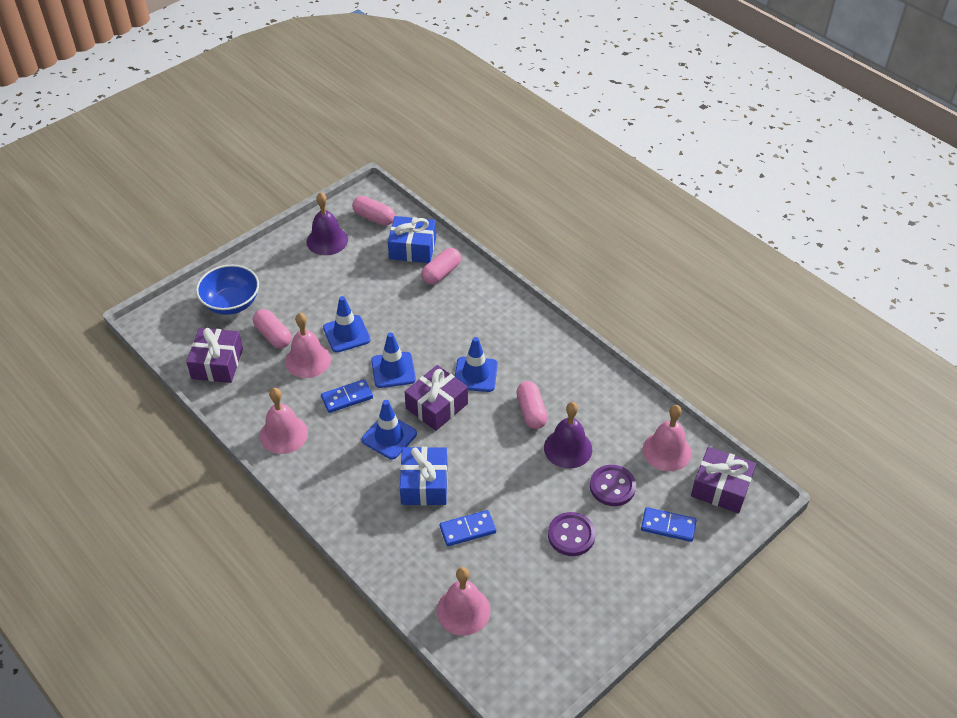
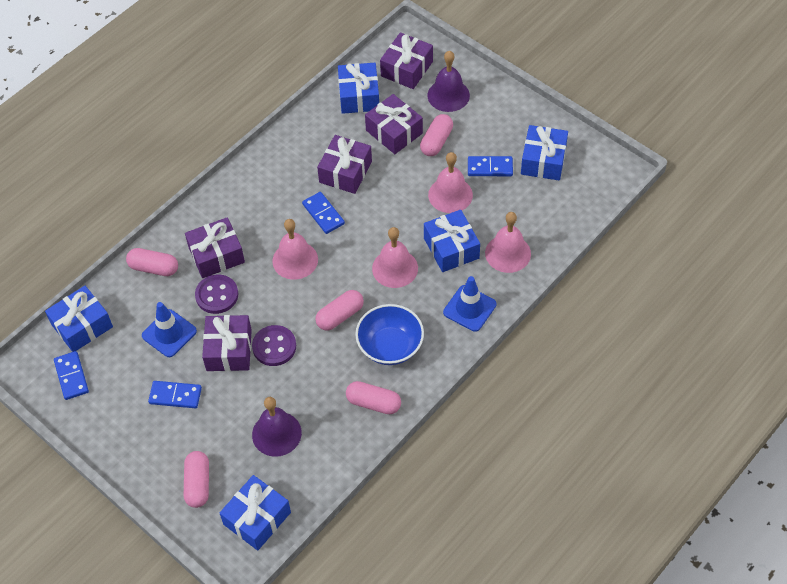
blue domino: 3 -> 4
blue gift: 2 -> 5
blue traffic cone: 4 -> 2
pink capsule: 4 -> 5
purple gift: 3 -> 5

